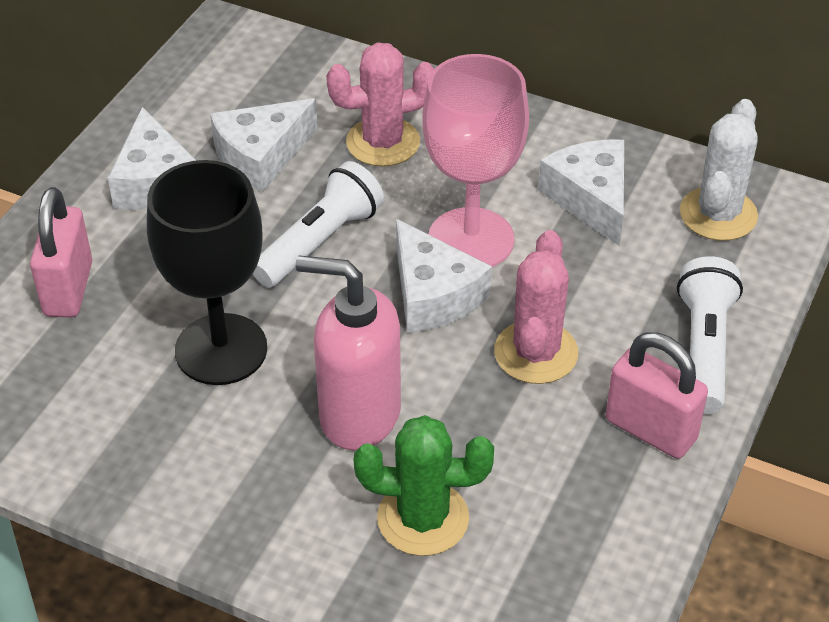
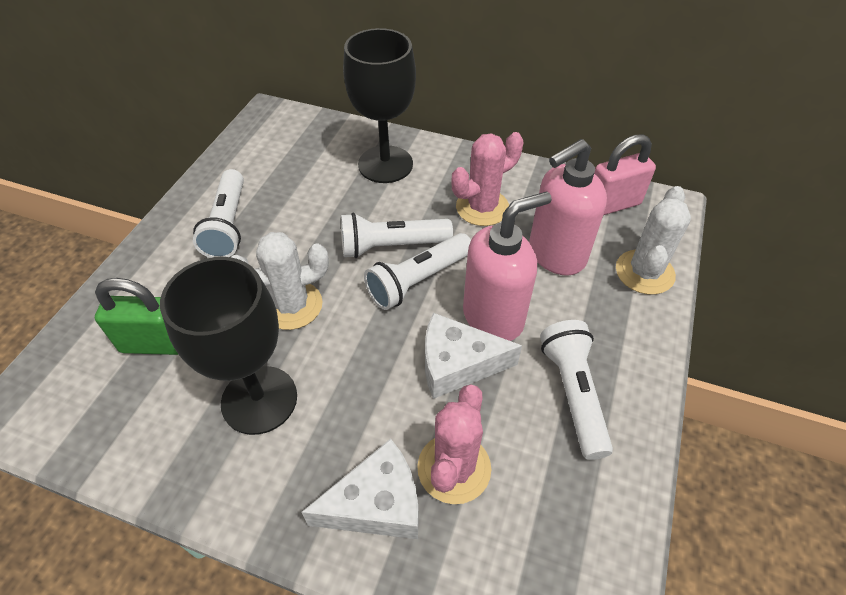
black goblet: 1 -> 2
green cactus: 1 -> 0
green padlock: 0 -> 1
pink goblet: 1 -> 0
pink padlock: 2 -> 1
pink soap dispenser: 1 -> 2
white cactus: 1 -> 2
white cheese: 4 -> 2
white flashlight: 2 -> 4

